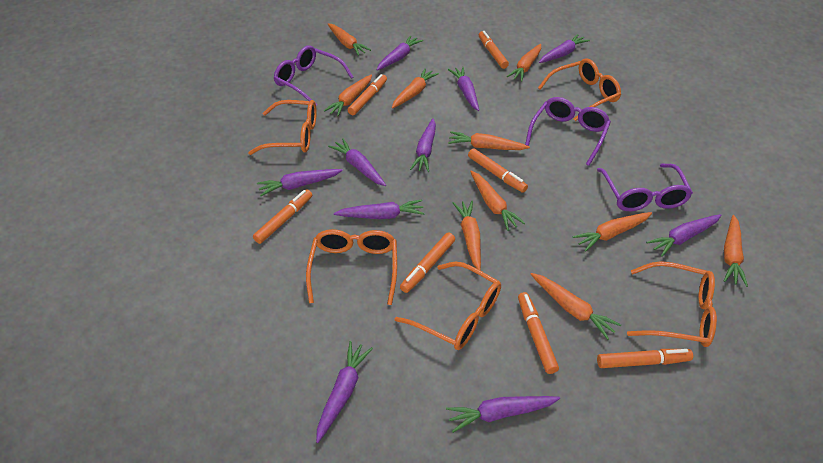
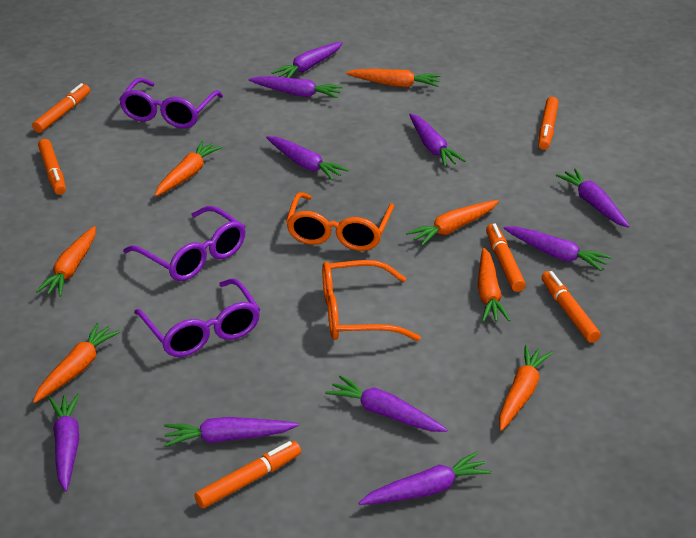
orange carrot: 10 -> 7
orange glasses: 5 -> 2
orange marker: 7 -> 6

